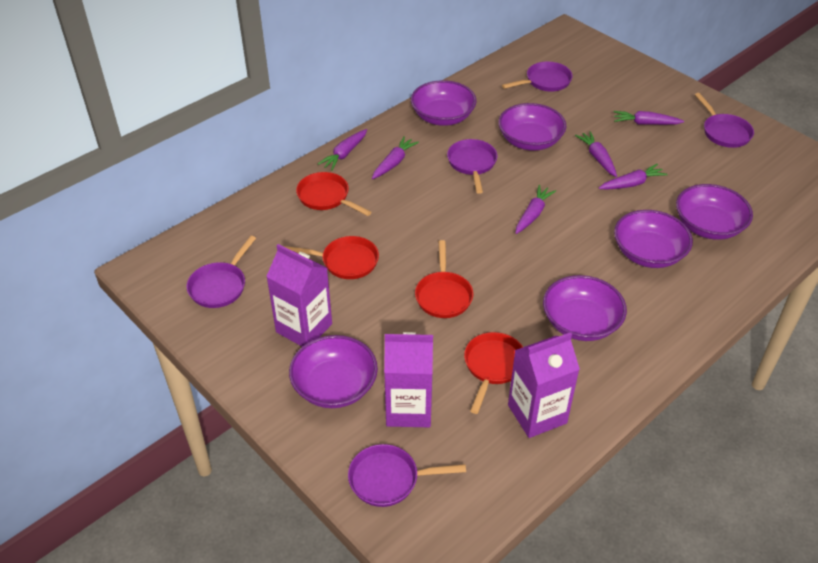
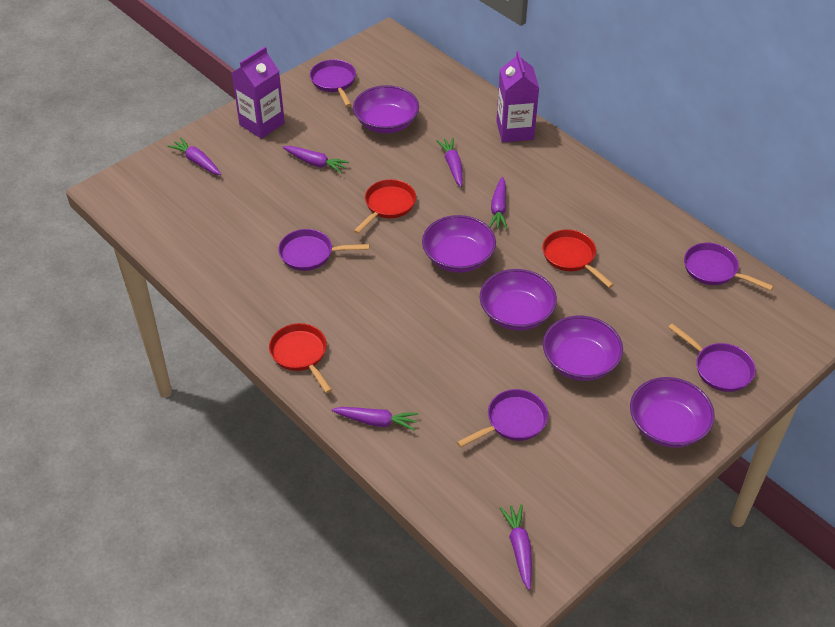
purple bowl: 6 -> 5
purple carton: 3 -> 2
red pan: 4 -> 3

